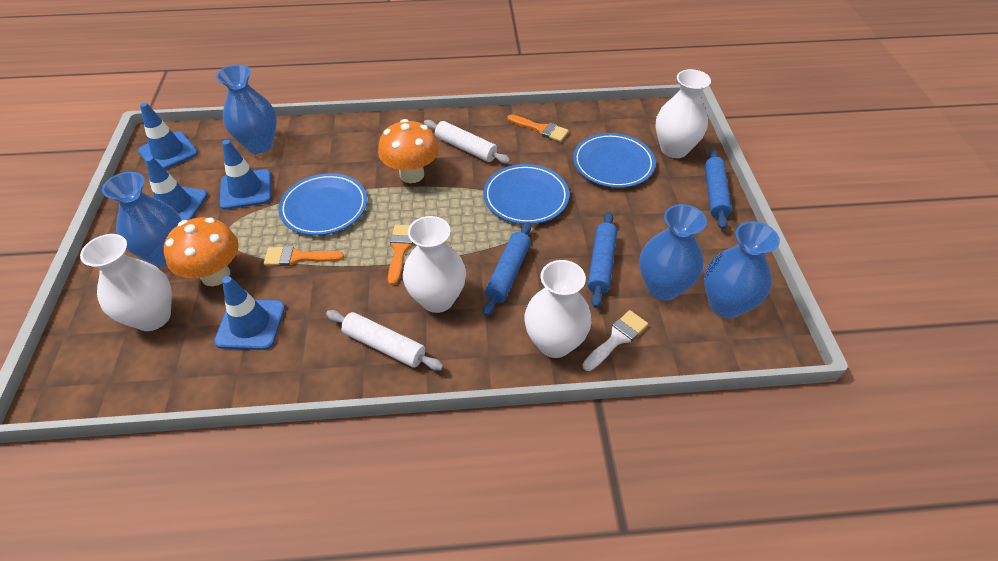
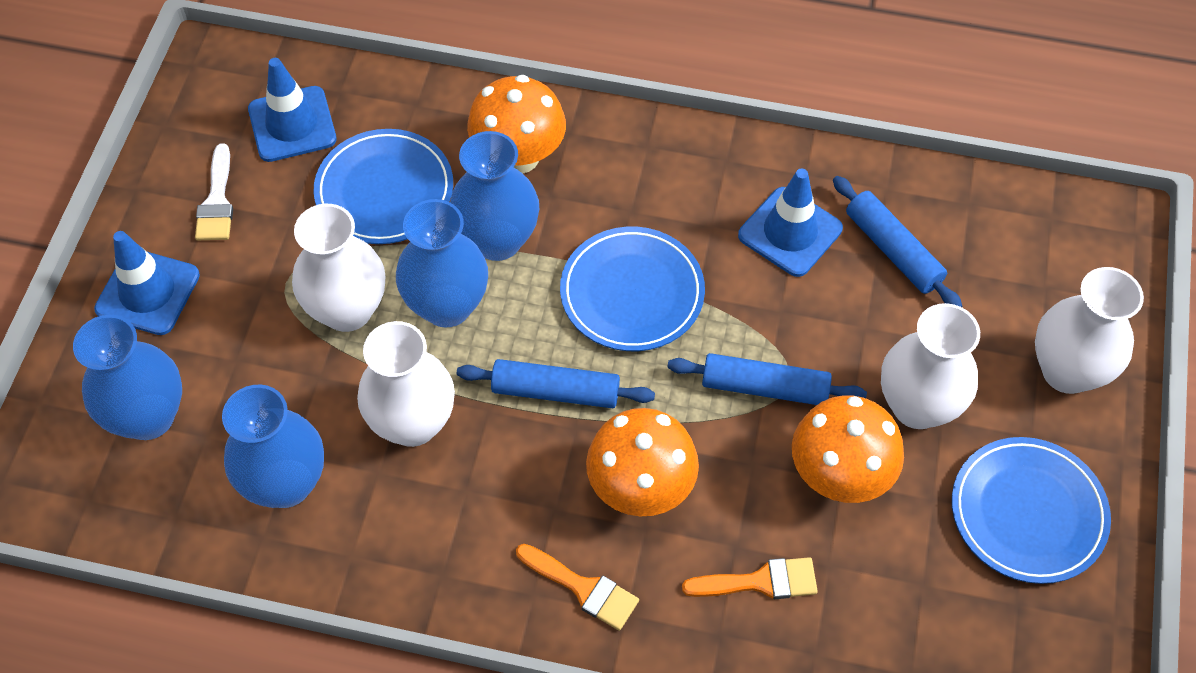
blue traffic cone: 4 -> 3
orange brush: 3 -> 2
orange mushroom: 2 -> 3
white rolling pin: 2 -> 0

